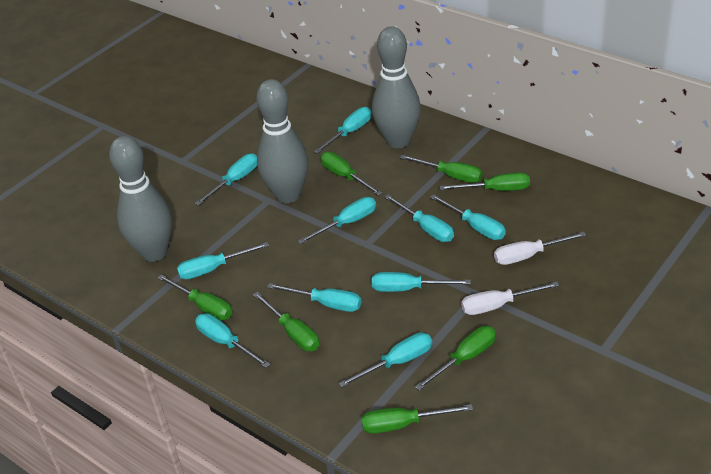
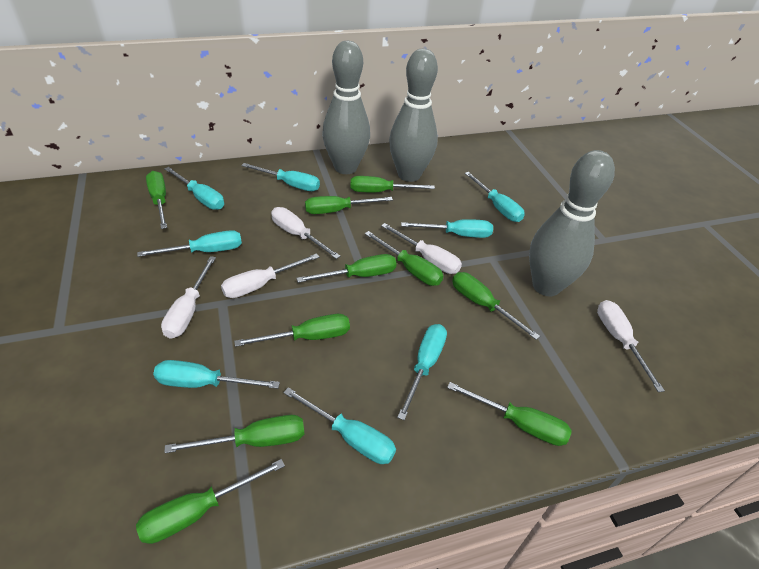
green screwdriver: 7 -> 10
turquoise screwdriver: 10 -> 8
white screwdriver: 2 -> 5

